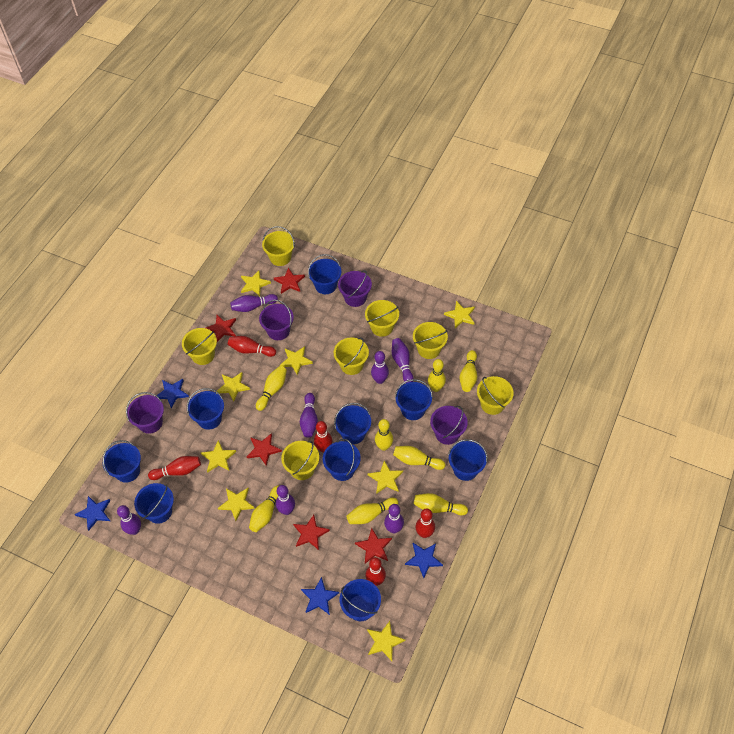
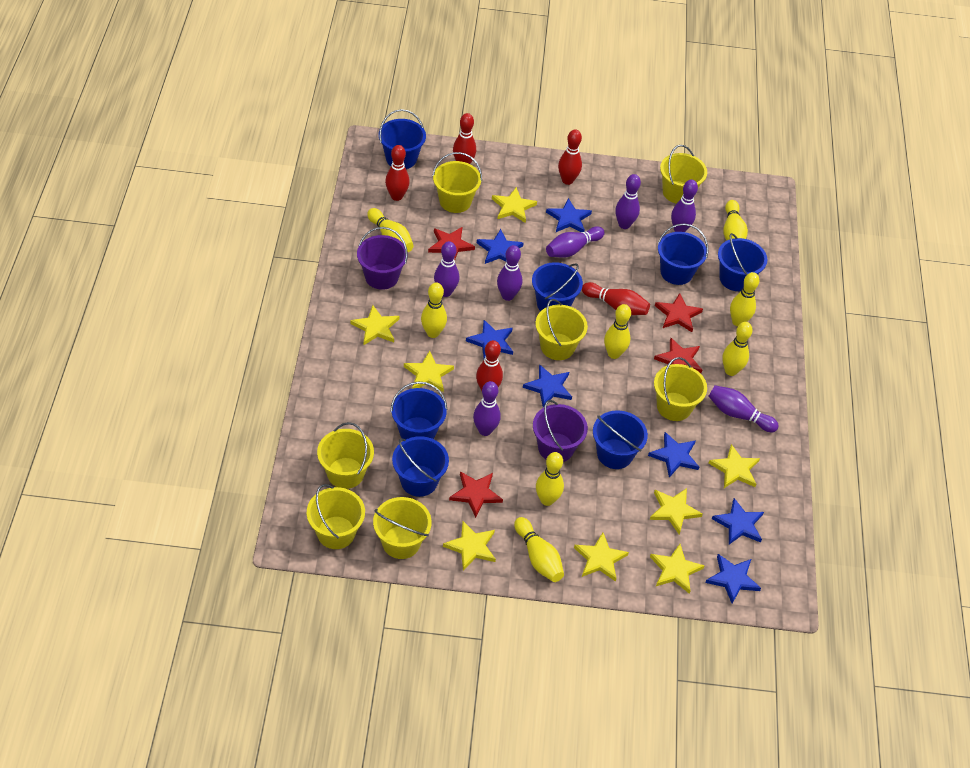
blue bucket: 9 -> 7
blue star: 4 -> 7
purple bucket: 4 -> 2
red star: 5 -> 4

